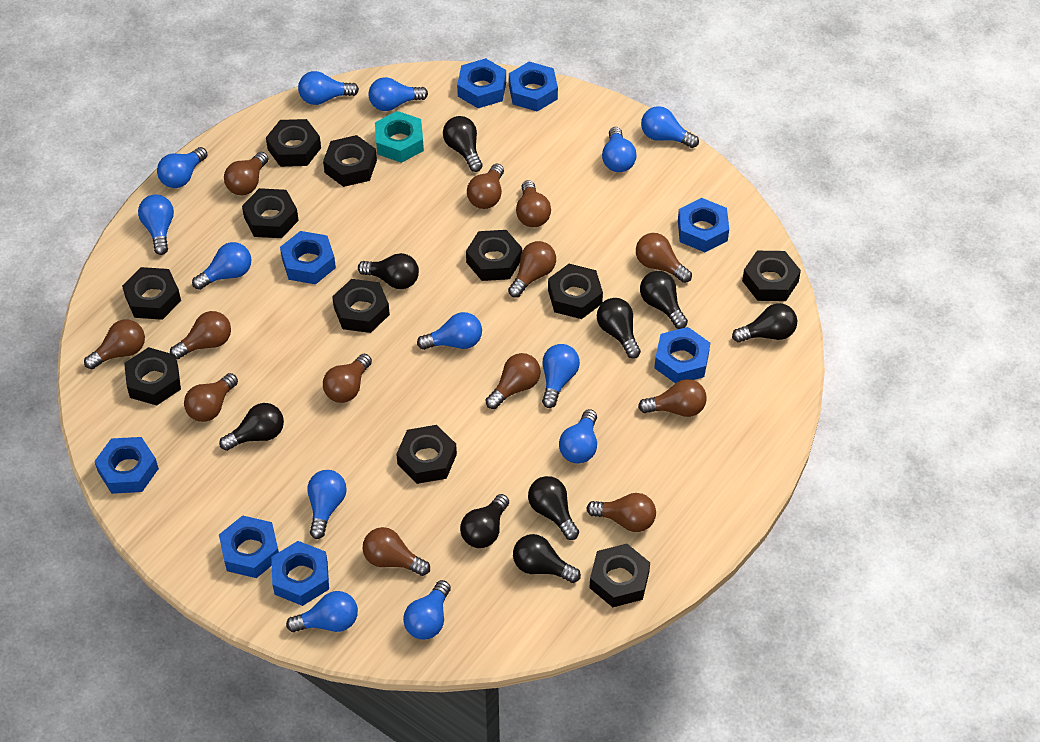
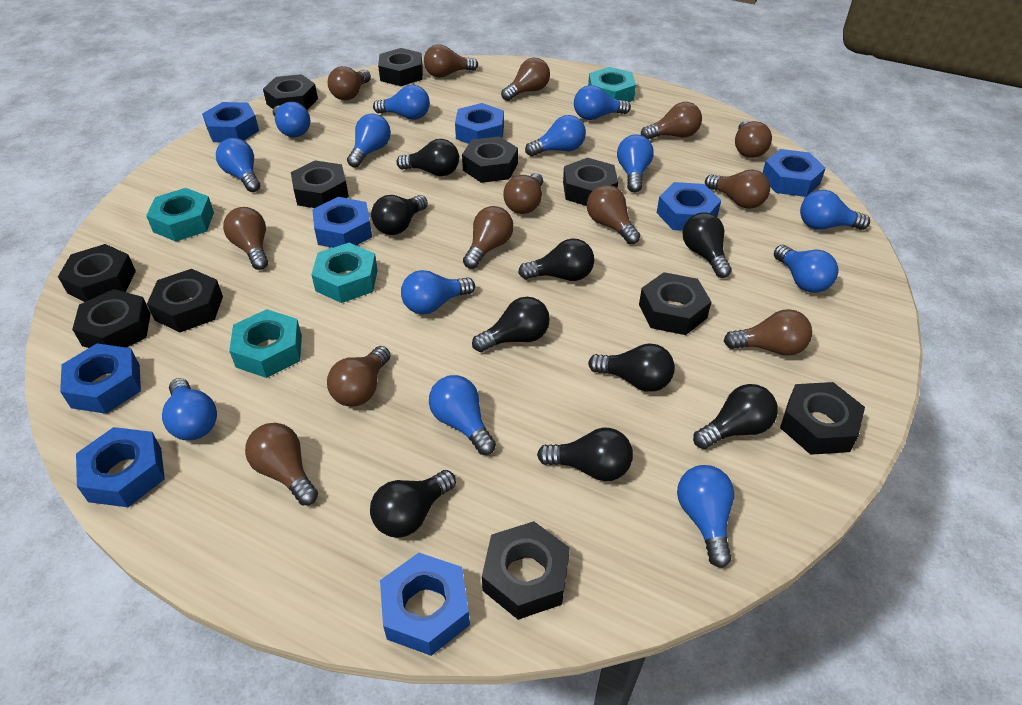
turquoise nut: 1 -> 4

